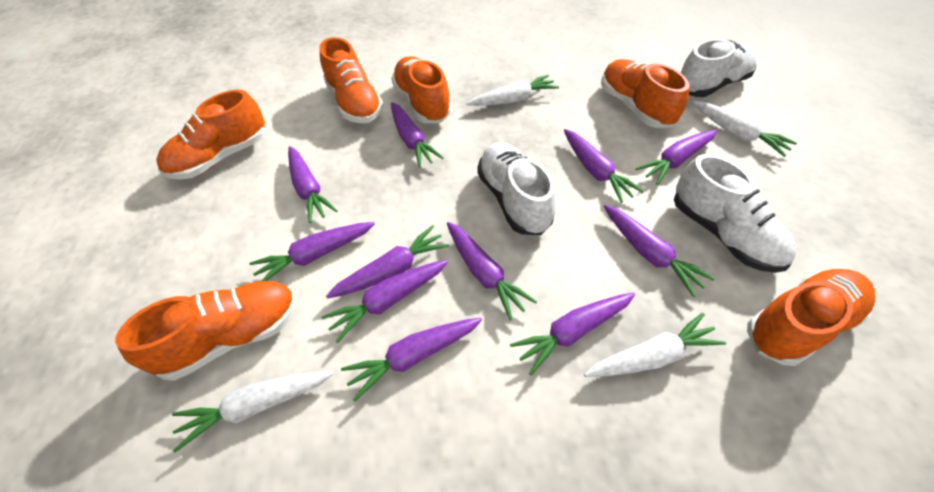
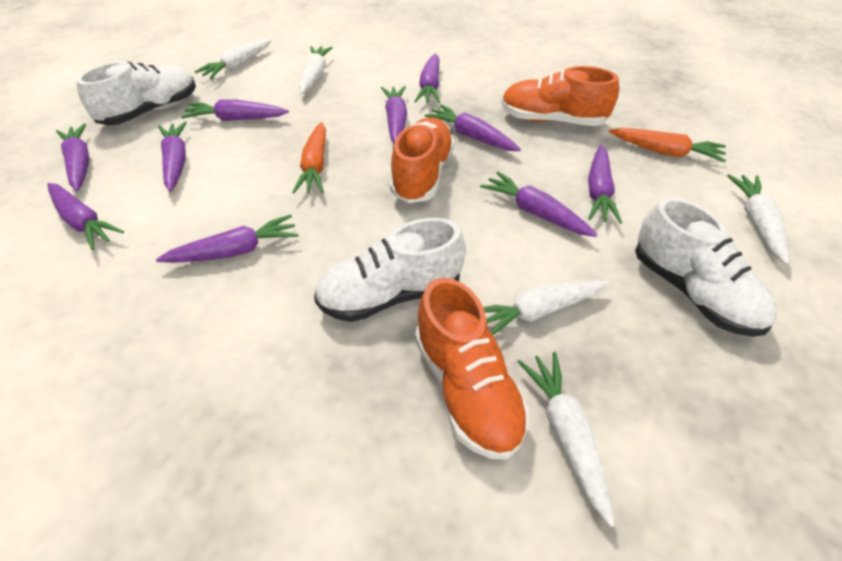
orange carrot: 0 -> 2
orange shoe: 6 -> 3
purple carrot: 11 -> 10
white carrot: 4 -> 5

